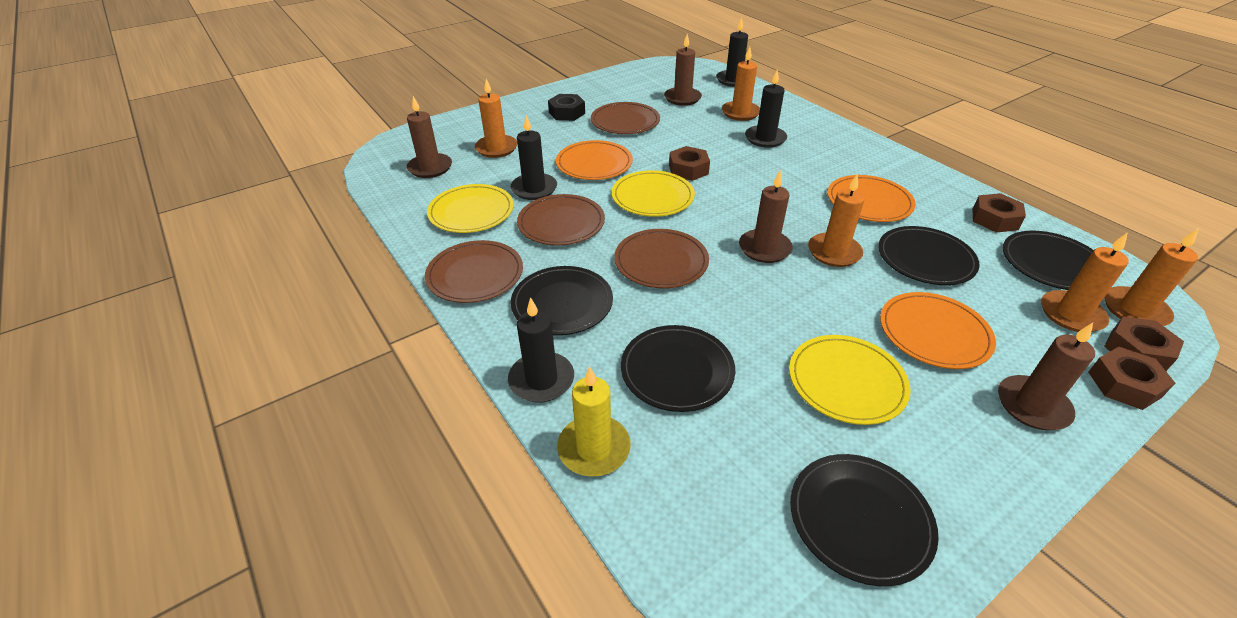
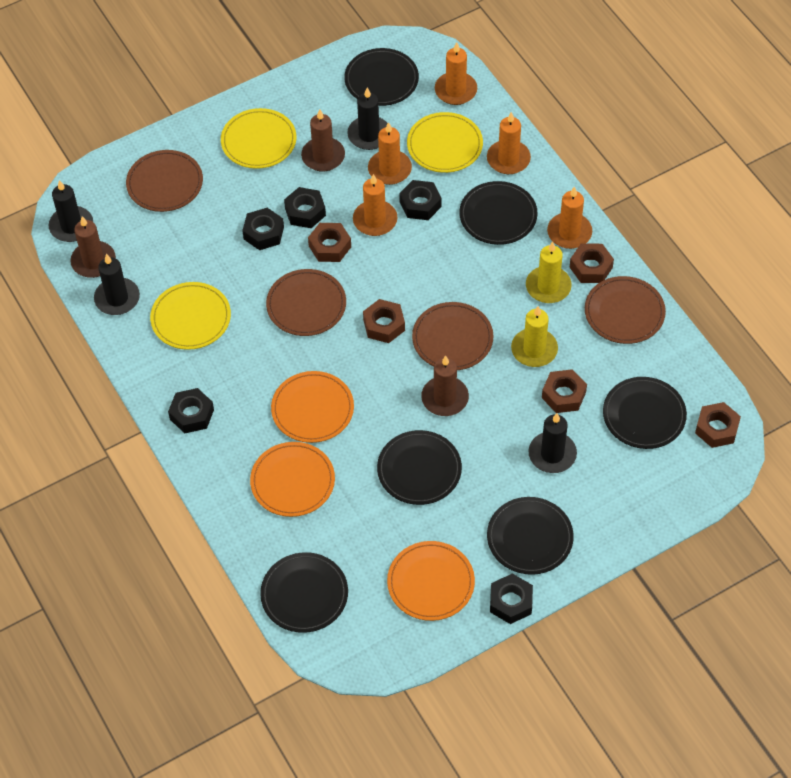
black nut: 1 -> 5
black plate: 5 -> 6
brown candle: 4 -> 3
brown nut: 4 -> 5
yellow candle: 1 -> 2

